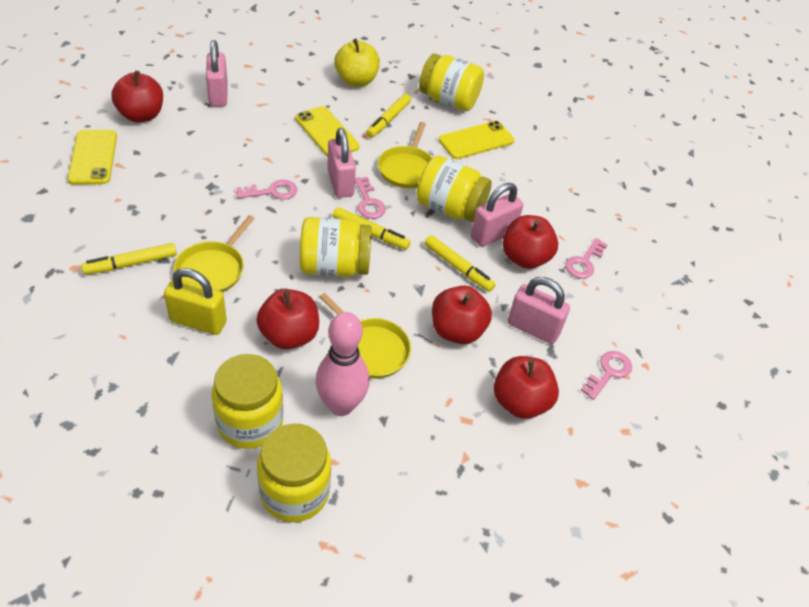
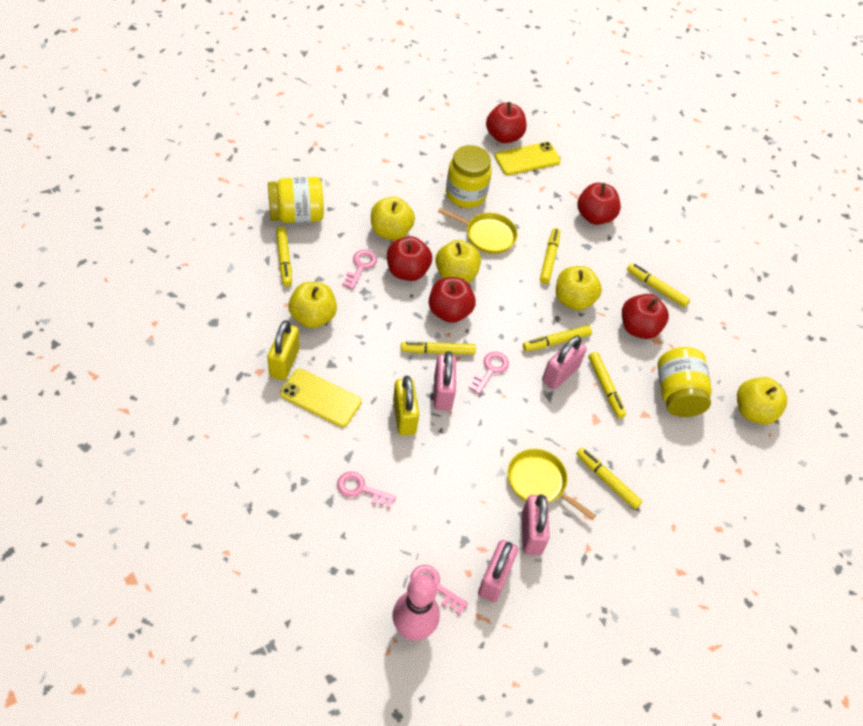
yellow apple: 1 -> 5
yellow jar: 5 -> 3
yellow marker: 4 -> 7
yellow padlock: 1 -> 2
yellow pan: 3 -> 2
yellow phone: 3 -> 2

